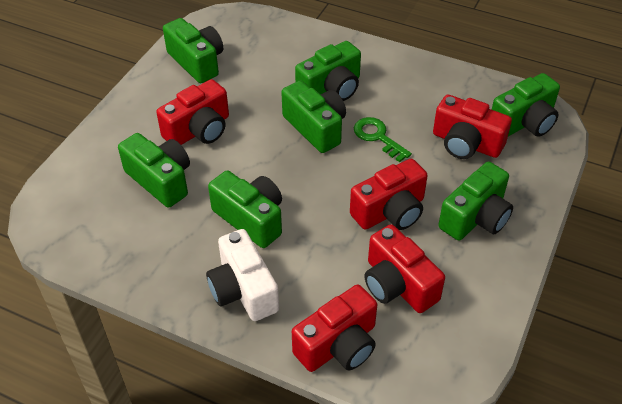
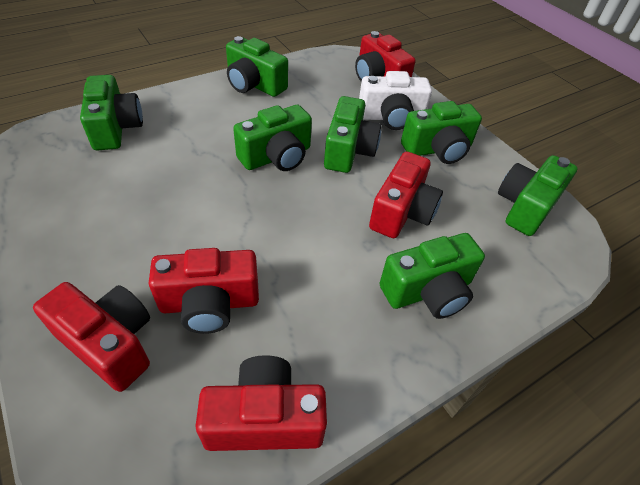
green key: 1 -> 0

